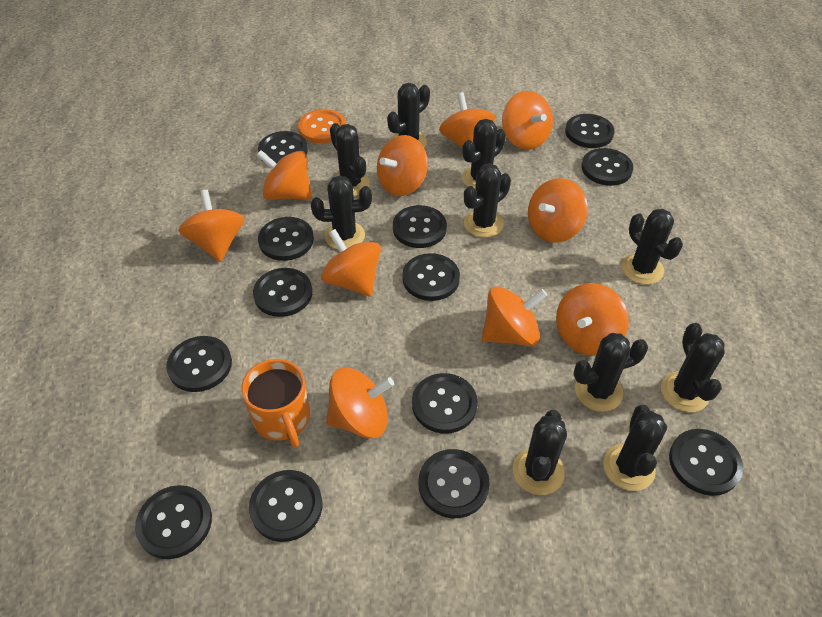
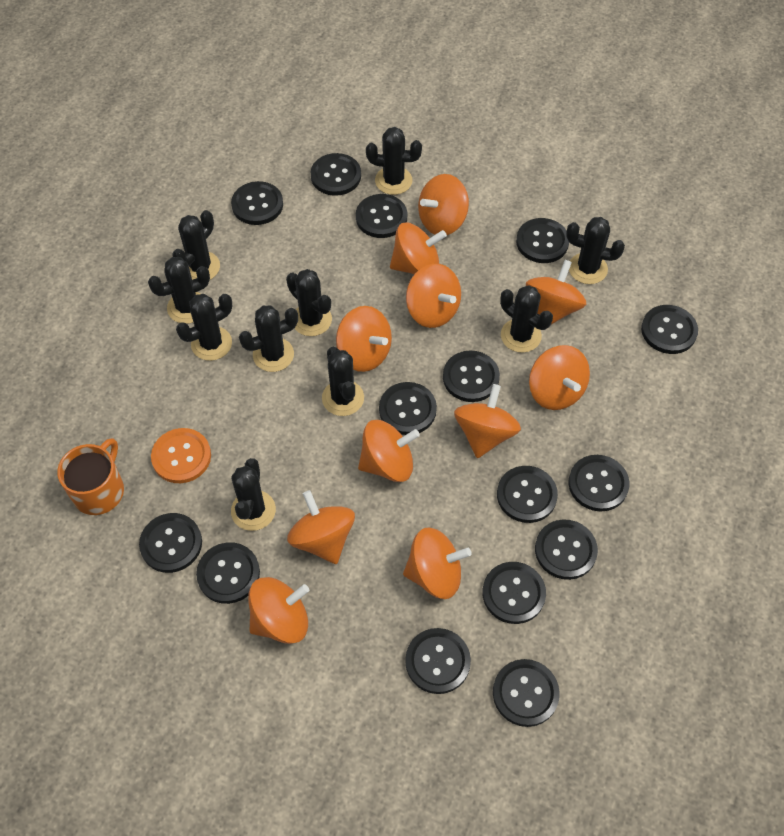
black button: 13 -> 15
orange spinning top: 10 -> 11

